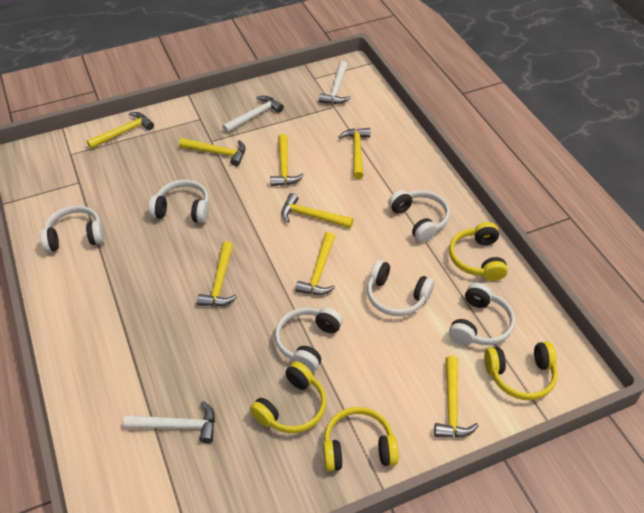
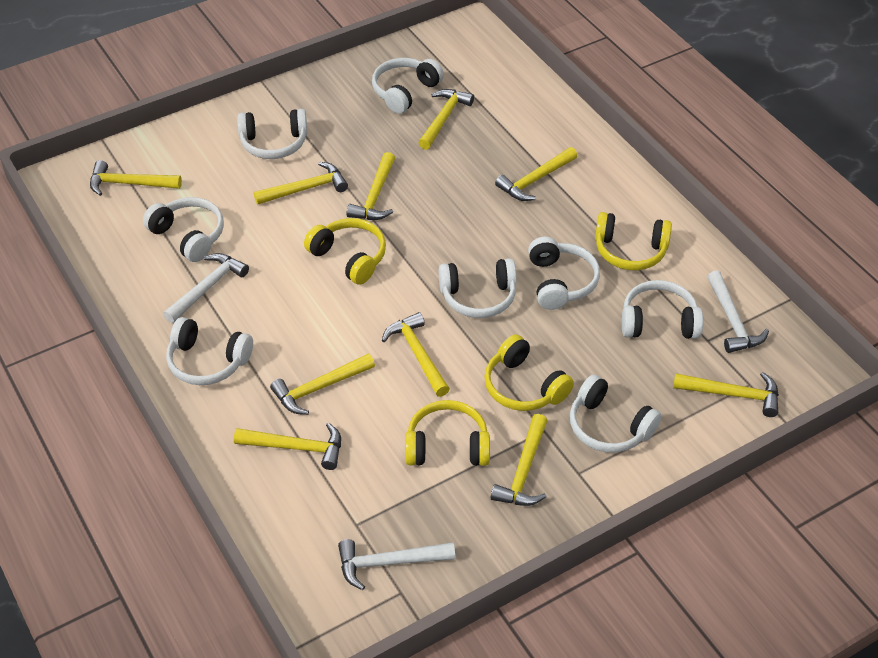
white headphones: 6 -> 8
yellow hammer: 8 -> 10

